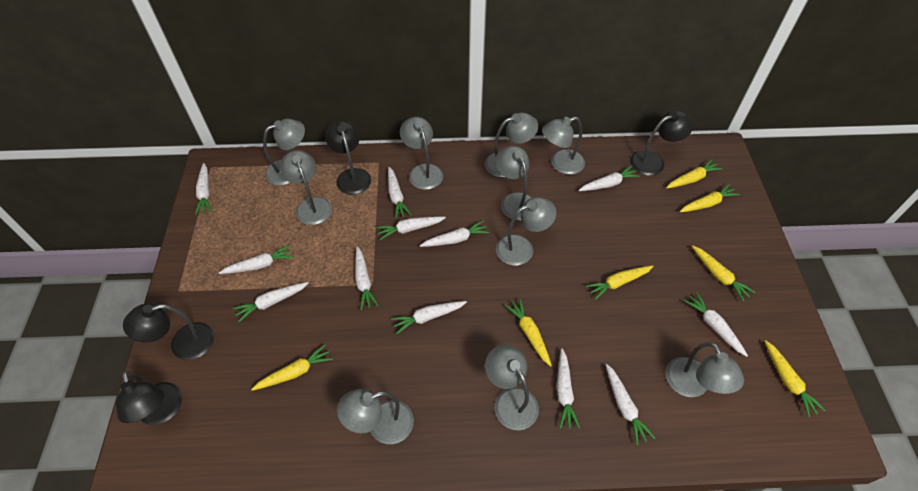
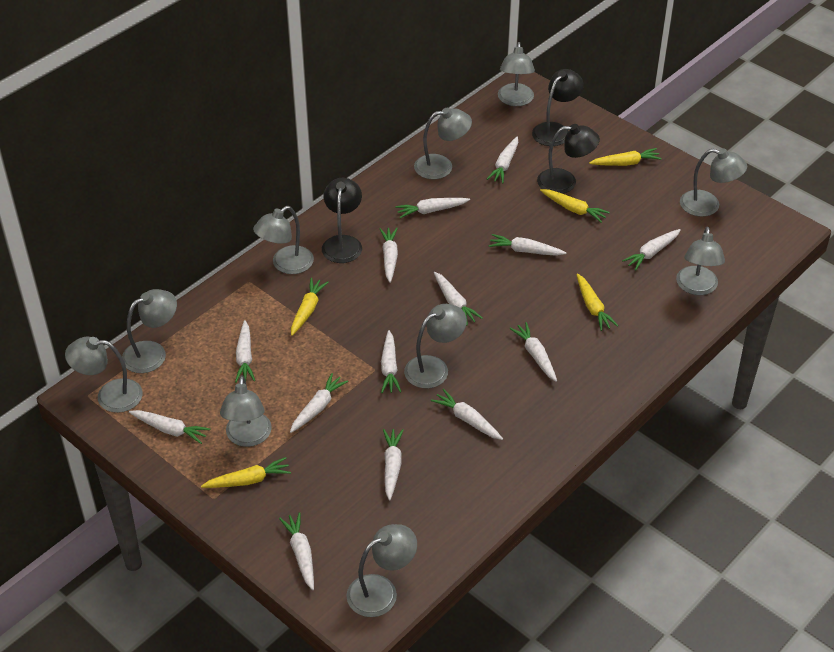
black lamp: 4 -> 3
white carrot: 12 -> 14
yellow carrot: 7 -> 5

